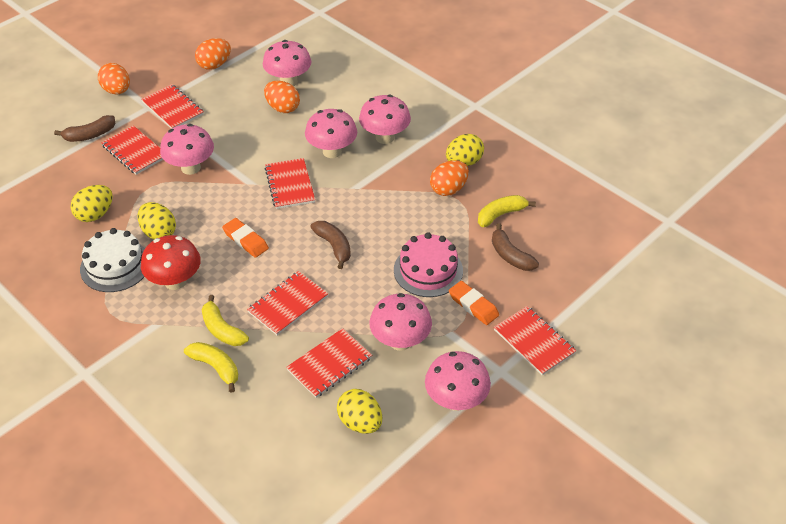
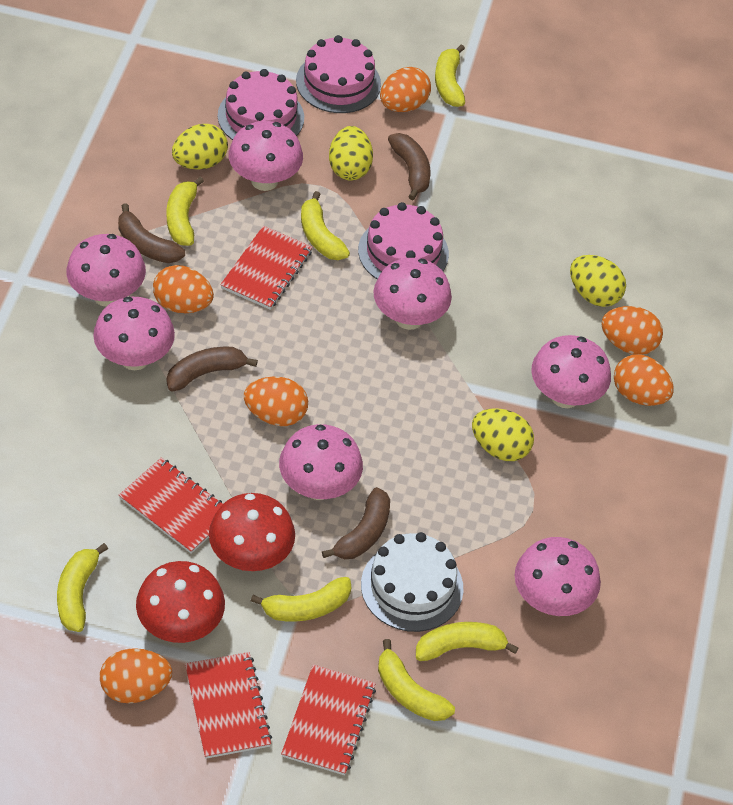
brown banana: 3 -> 4
orange egg: 4 -> 6
orange eraser: 2 -> 0
pink cake: 1 -> 3
pink mushroom: 6 -> 7
red mushroom: 1 -> 2
red notebook: 6 -> 4
yellow banana: 3 -> 7

